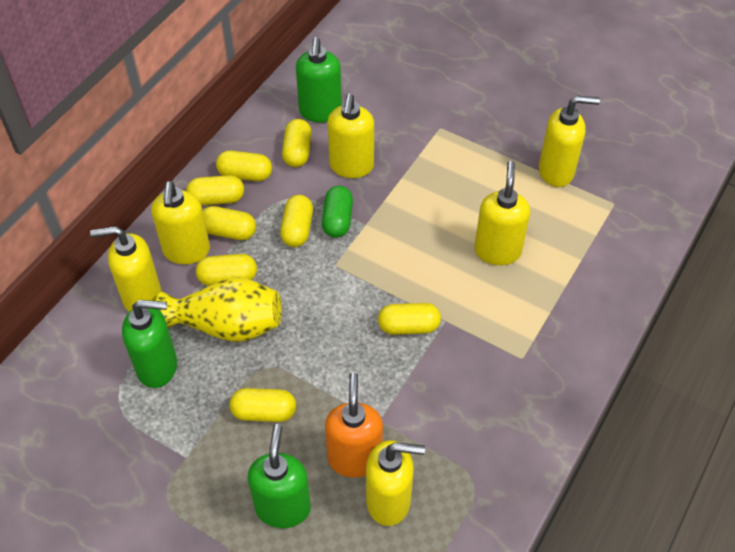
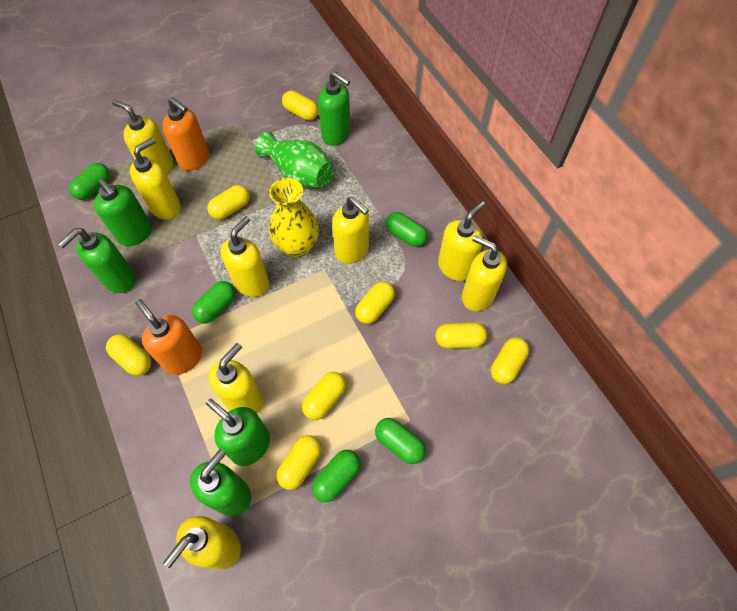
green capsule: 1 -> 5
green soap dispenser: 3 -> 5
green vase: 0 -> 1
orange soap dispenser: 1 -> 2
yellow soap dispenser: 6 -> 8

